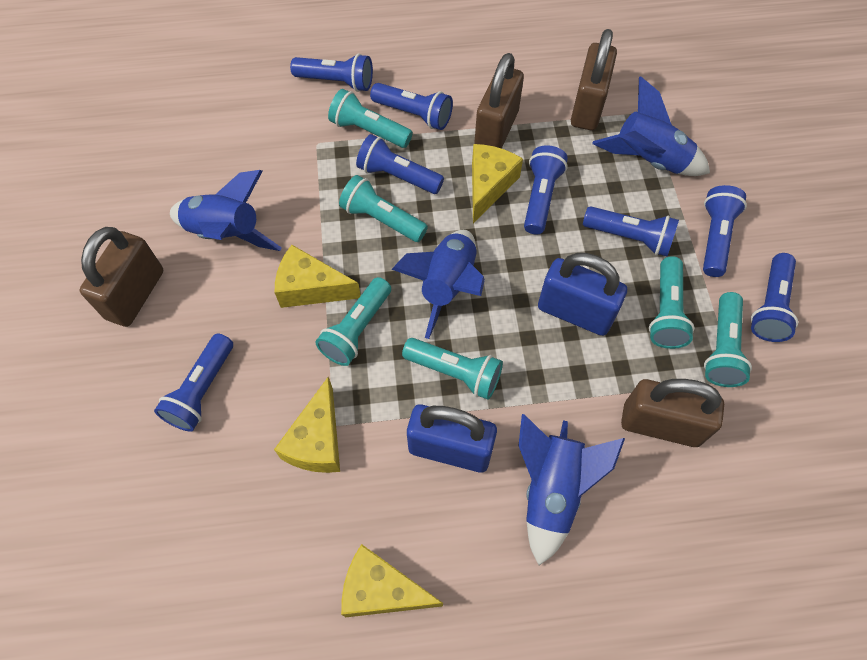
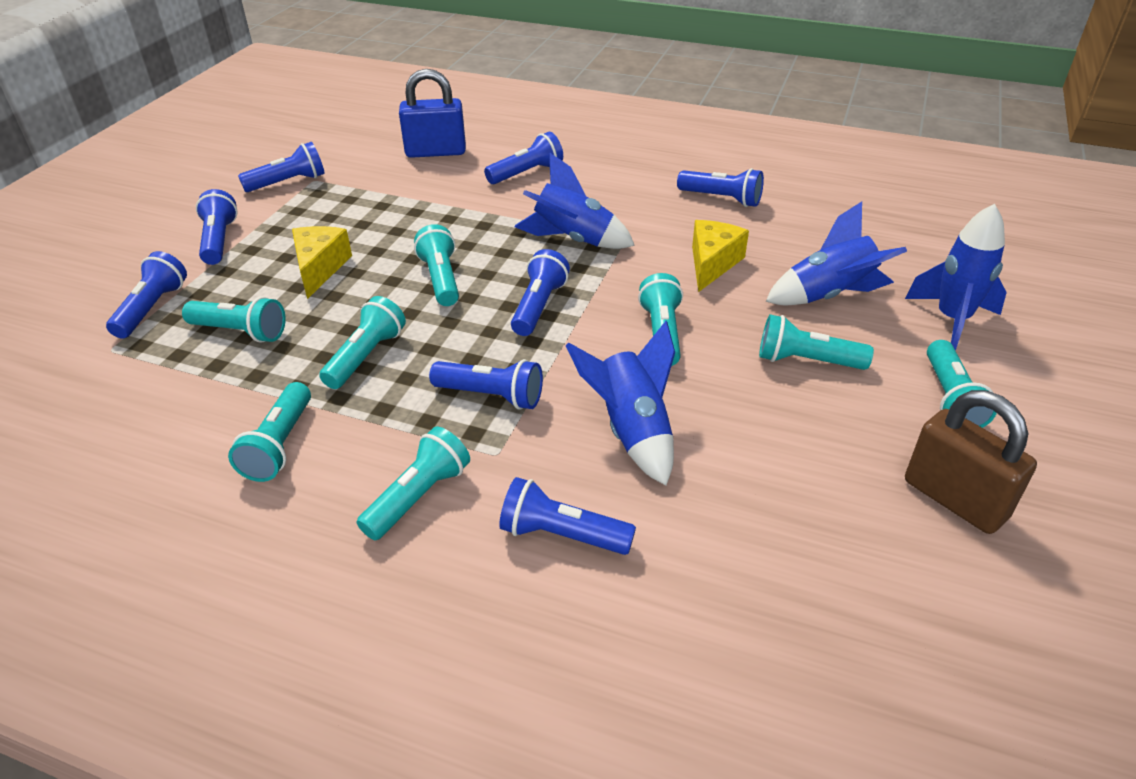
blue padlock: 2 -> 1
brown padlock: 4 -> 1
turquoise flashlight: 6 -> 8
yellow cheese: 4 -> 2

